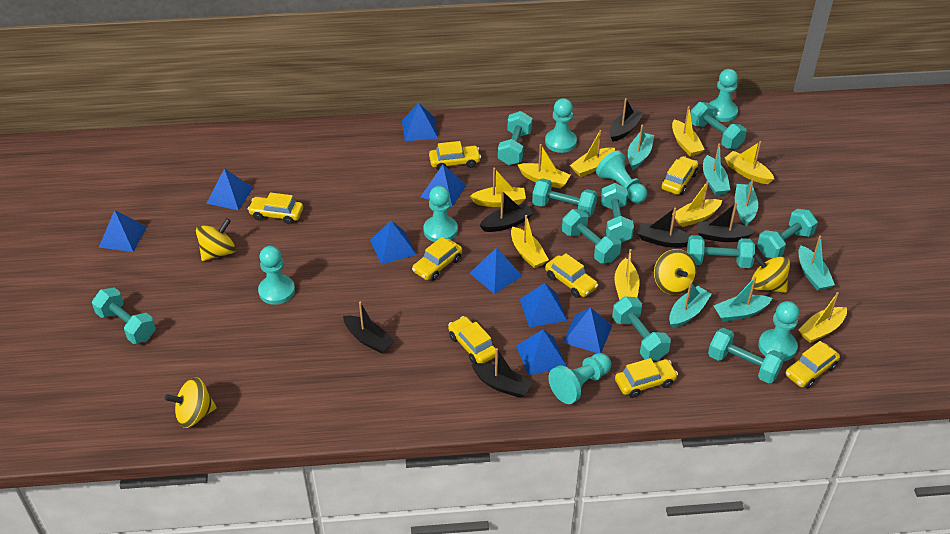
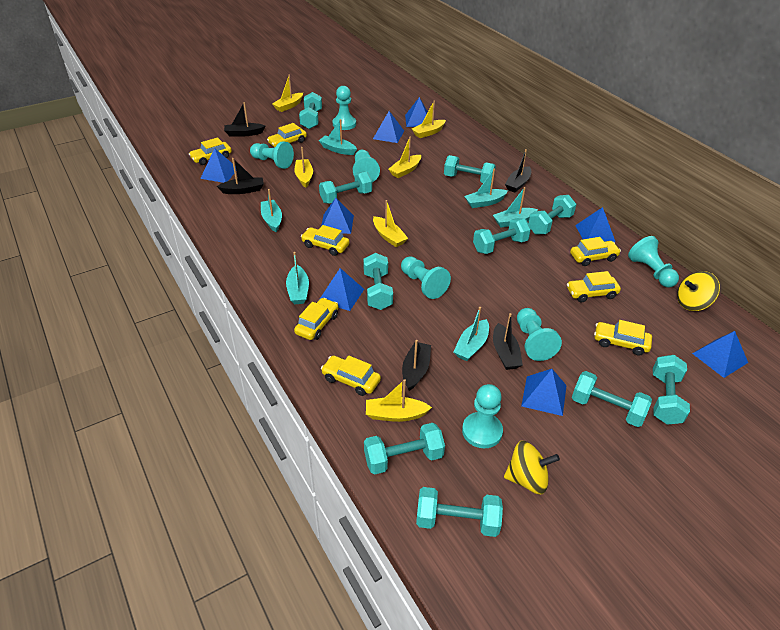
black boat: 6 -> 5
blue pyramid: 9 -> 8
yellow boat: 9 -> 6
yellow spinning top: 4 -> 2

